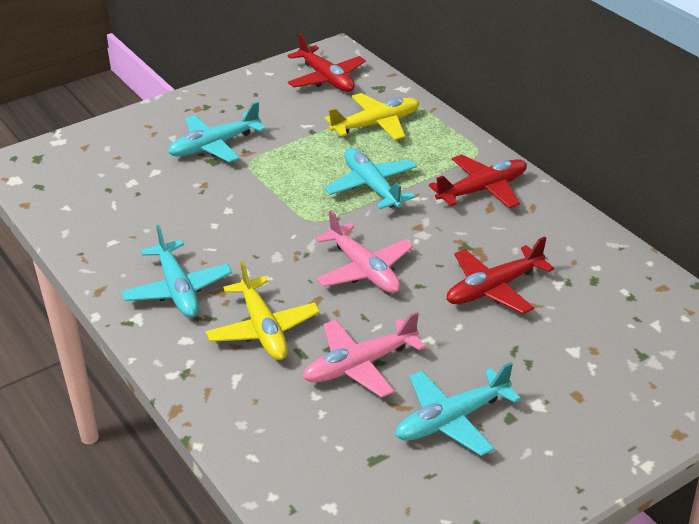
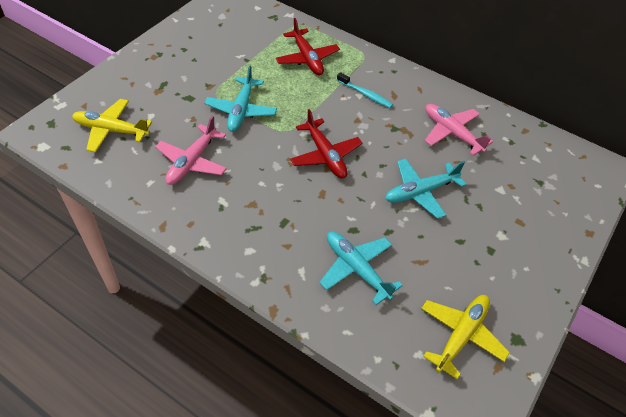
red plane: 3 -> 2
turquoise plane: 4 -> 3
turquoise toothbrush: 0 -> 1

